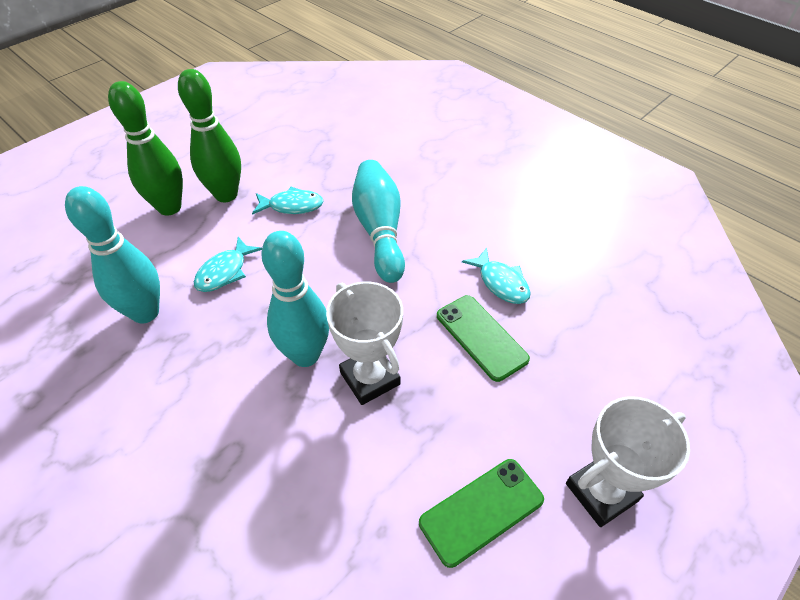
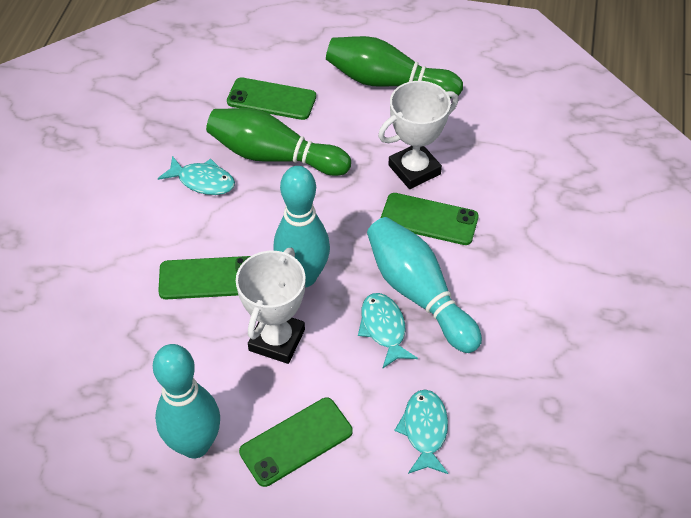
green phone: 2 -> 4

